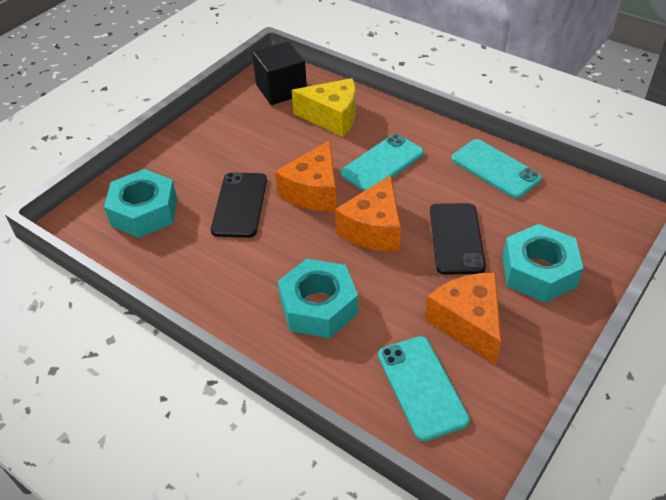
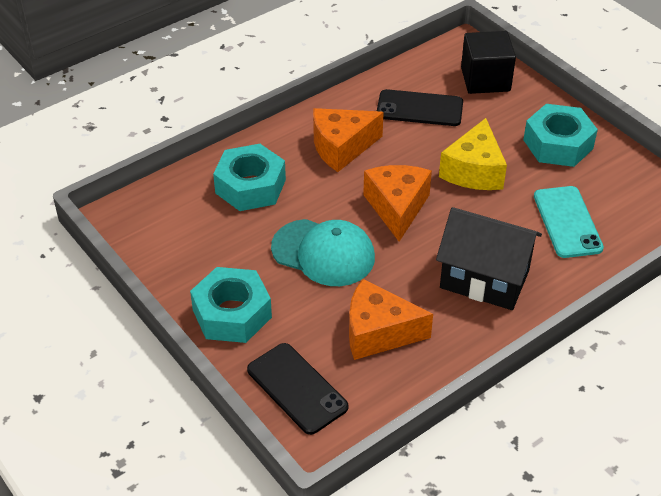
black house: 0 -> 1
turquoise cap: 0 -> 1
turquoise phone: 3 -> 1

